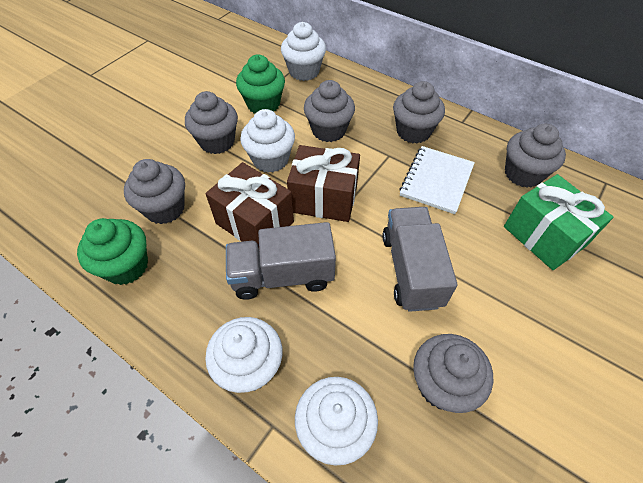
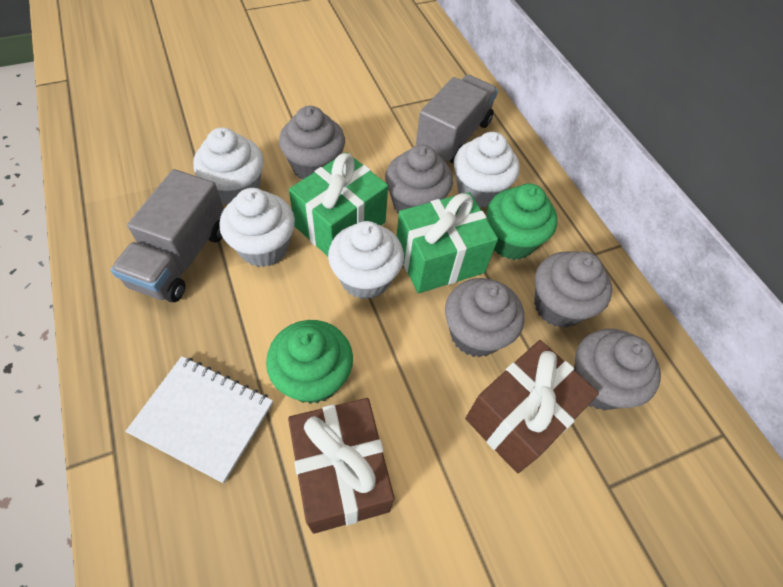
green gift: 1 -> 2
grey cupcake: 6 -> 5

